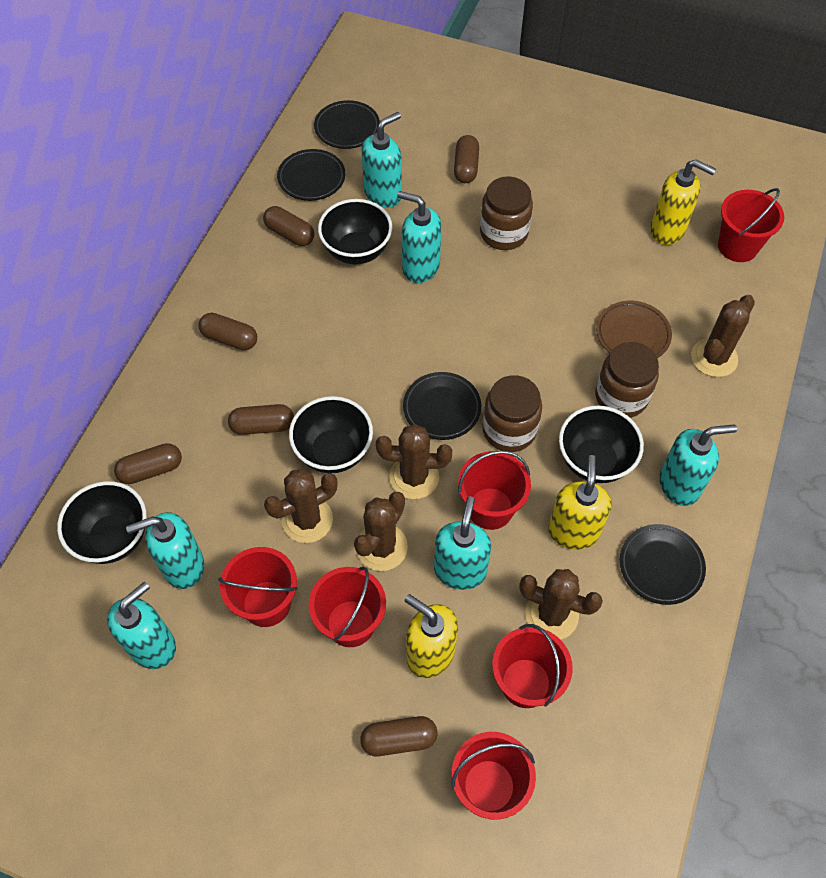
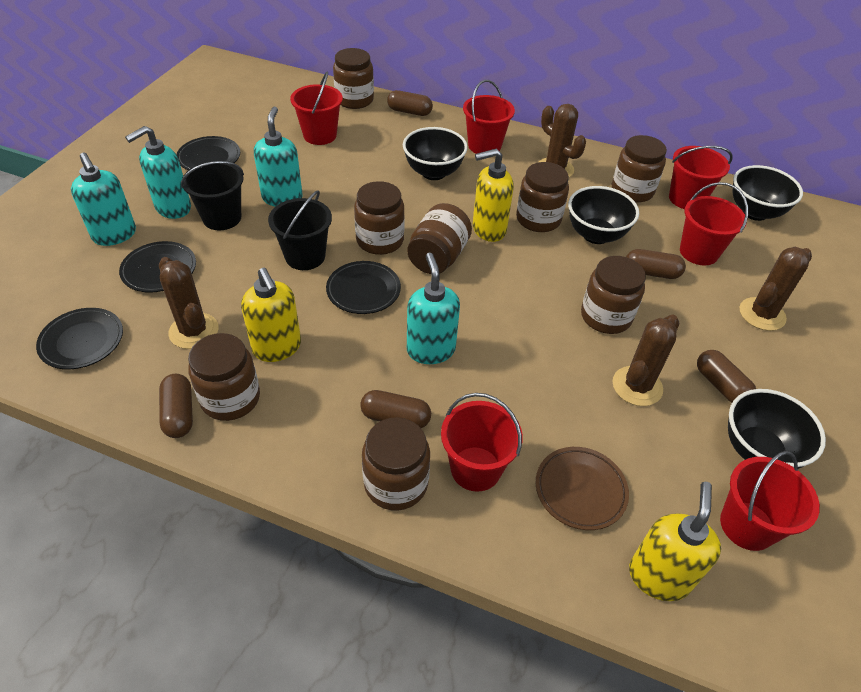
black bucket: 0 -> 2
brown cactus: 5 -> 4
brown capsule: 6 -> 5
brown jar: 3 -> 8
turquoise soap dispenser: 6 -> 4

